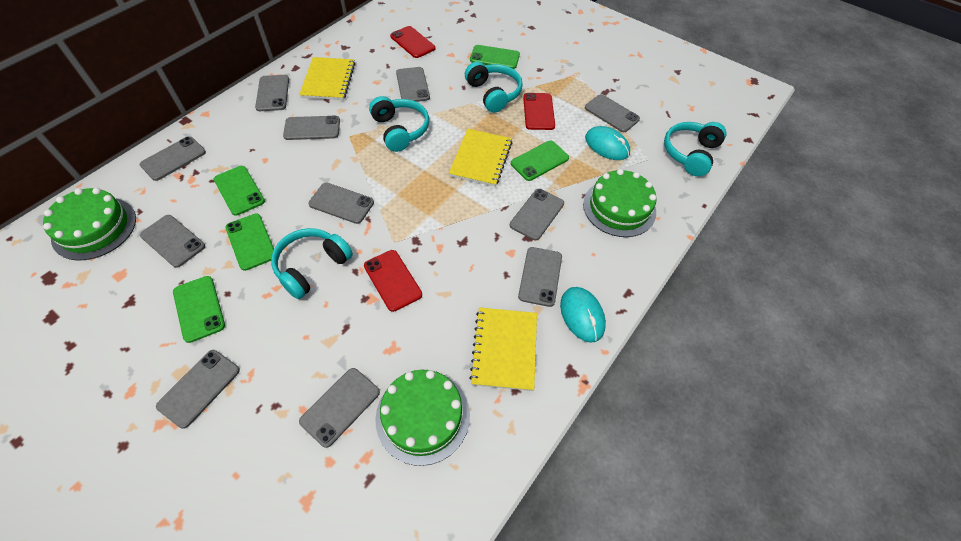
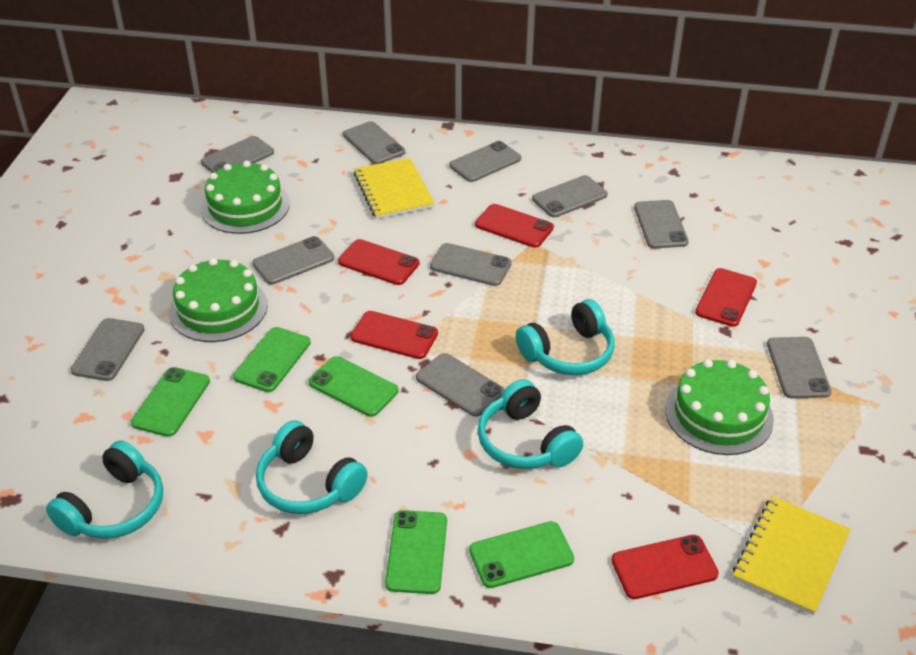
grey phone: 11 -> 10
red phone: 3 -> 5
turquoise mouse: 2 -> 0
yellow notebook: 3 -> 2

